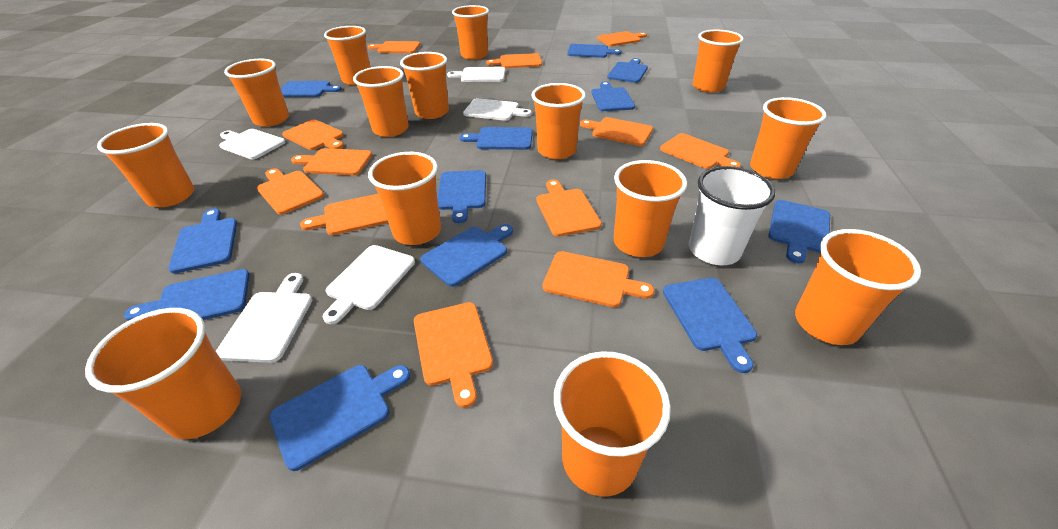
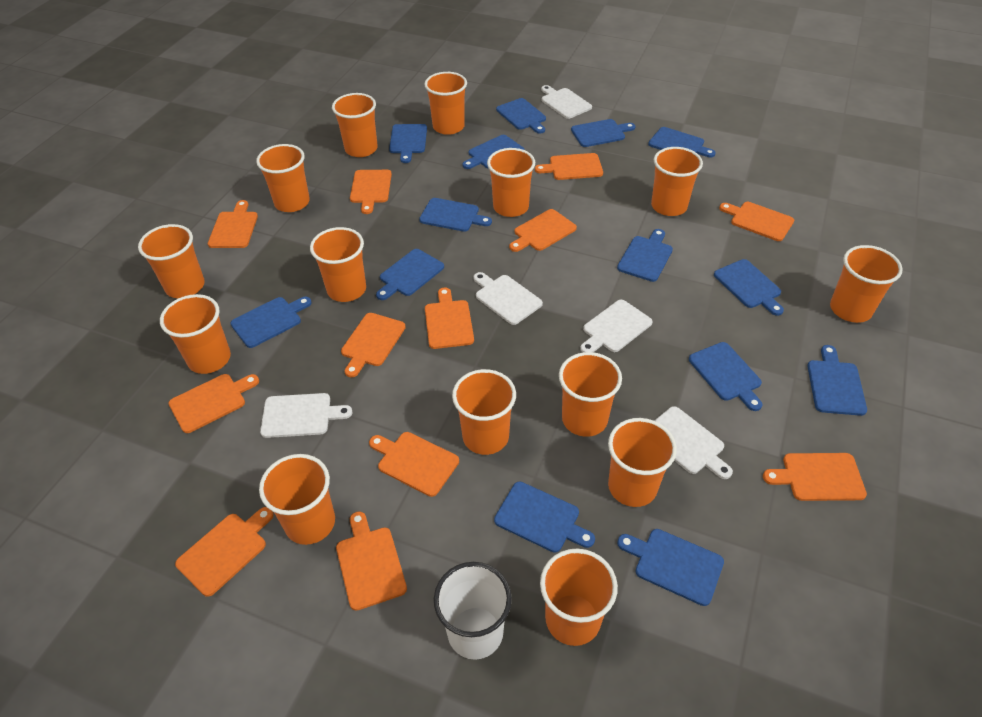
blue cutting board: 12 -> 14

